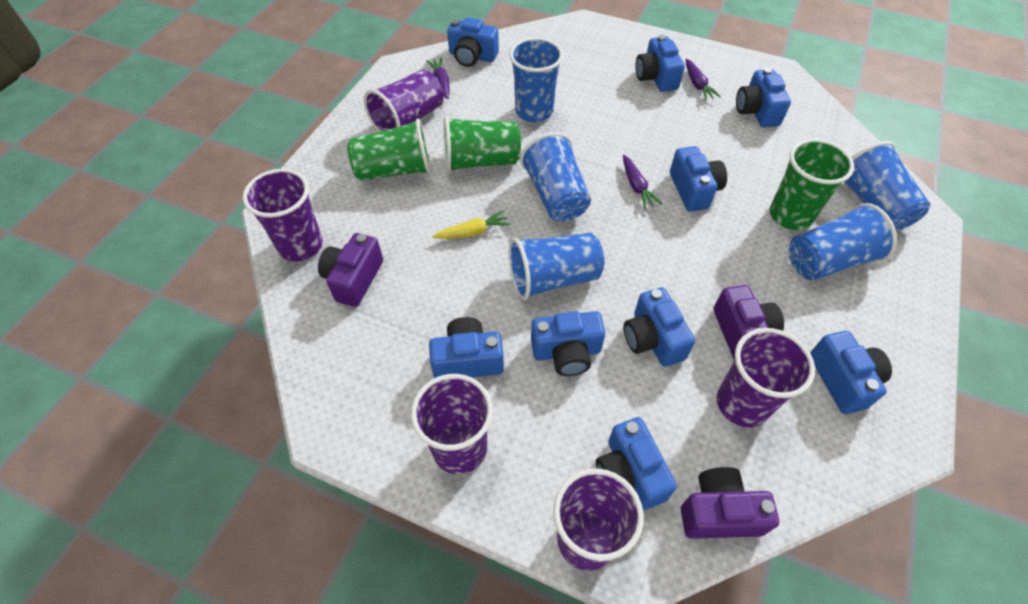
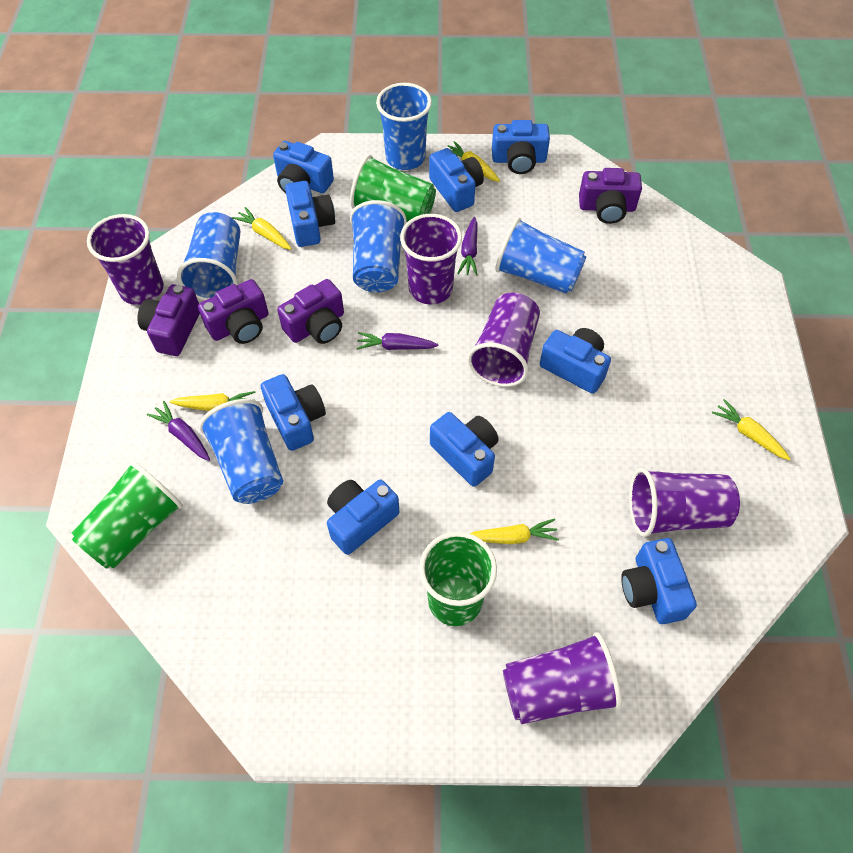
purple camera: 3 -> 4
yellow carrot: 1 -> 5

